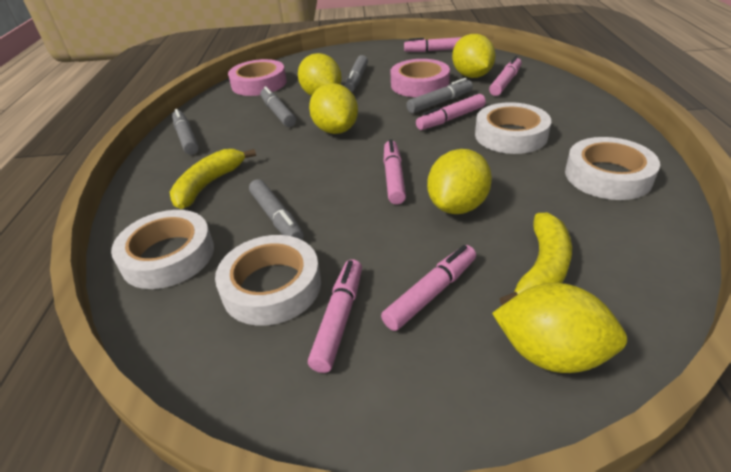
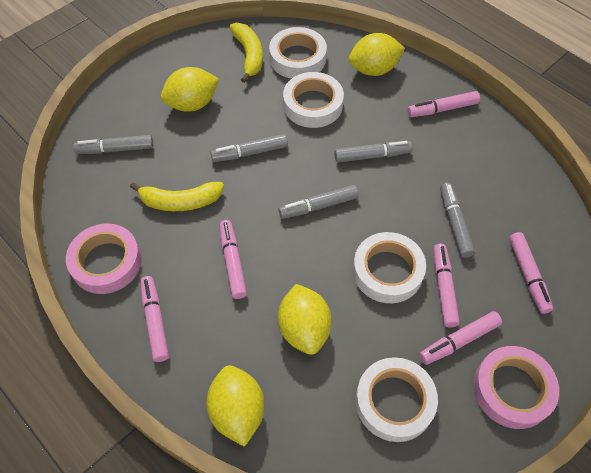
yellow lemon: 5 -> 4

